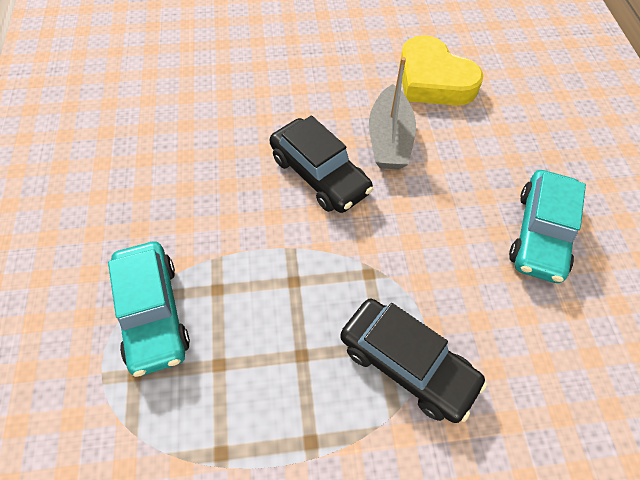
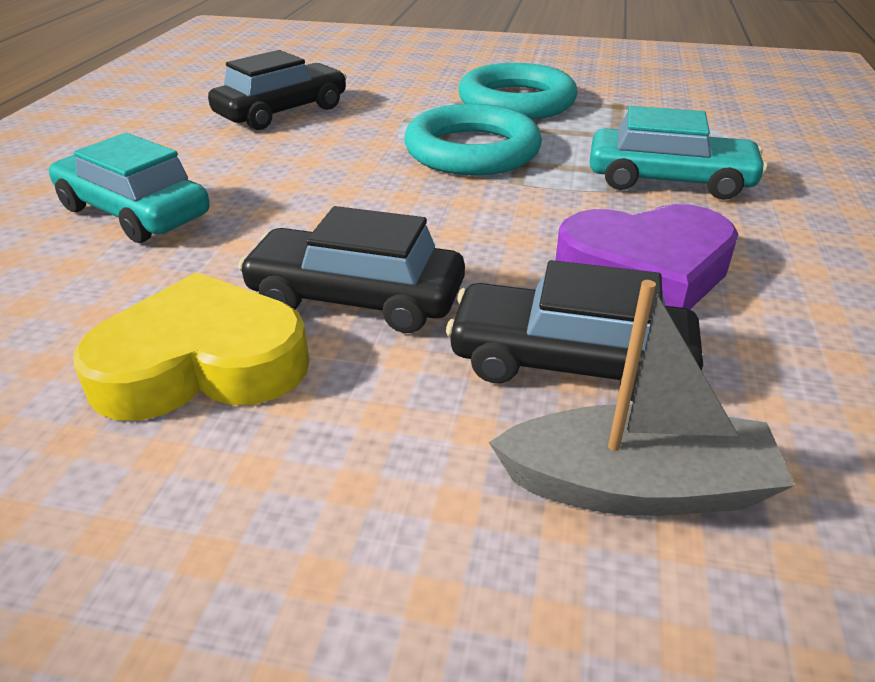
black car: 2 -> 3
purple heart: 0 -> 1
turquoise ring: 0 -> 2

